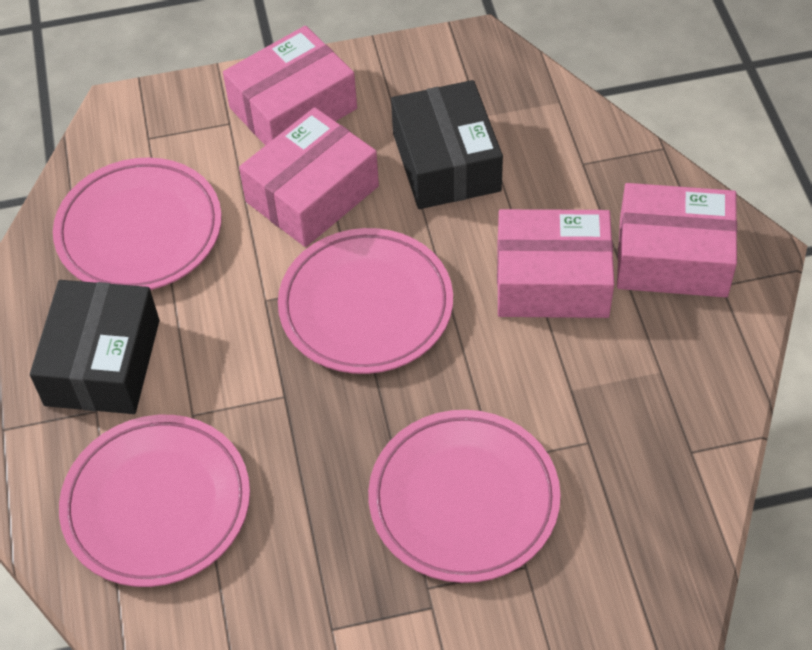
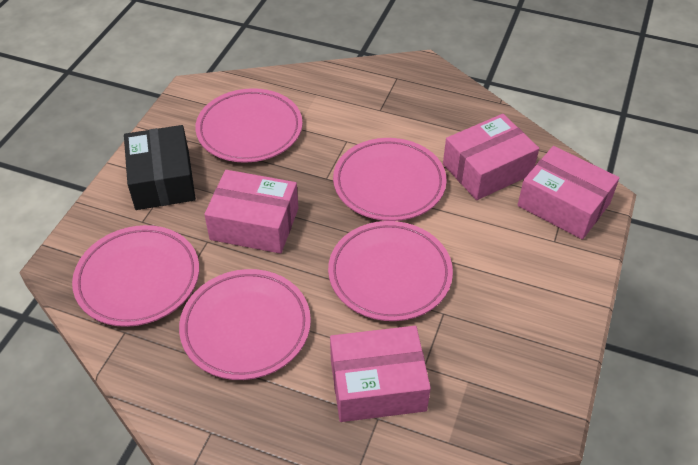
black box: 2 -> 1
pink plate: 4 -> 5

